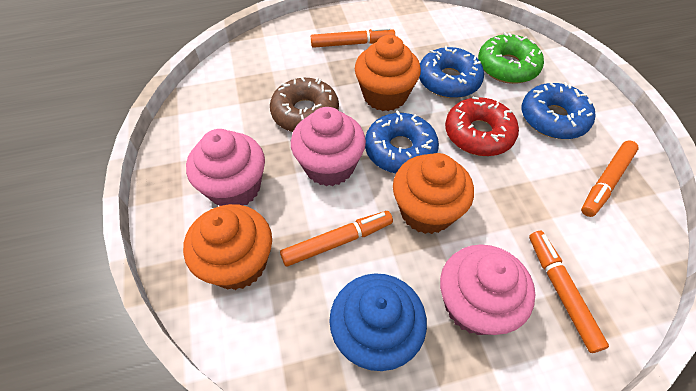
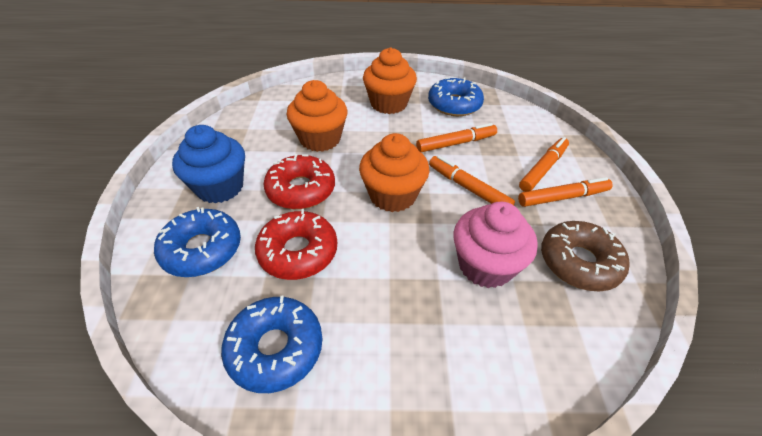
green donut: 1 -> 0
pink cupcake: 3 -> 1
red donut: 1 -> 2

